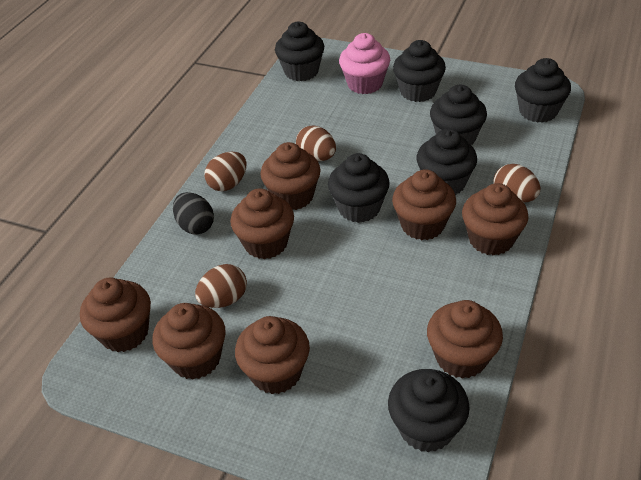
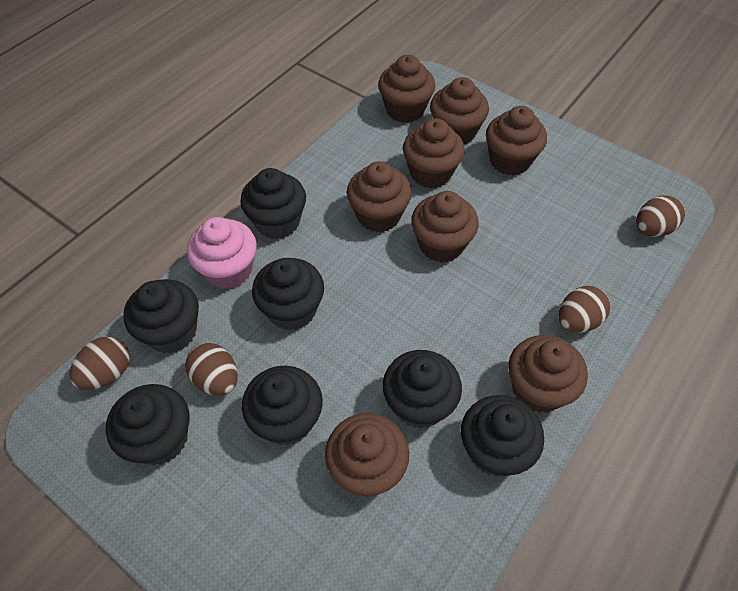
black egg: 1 -> 0

